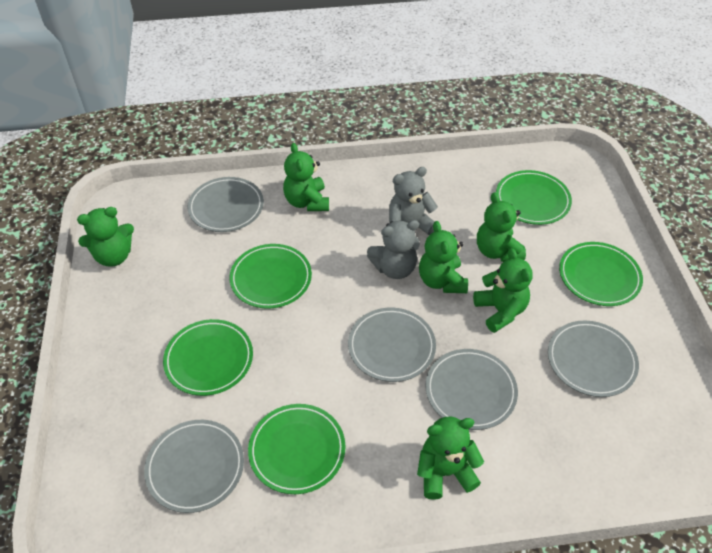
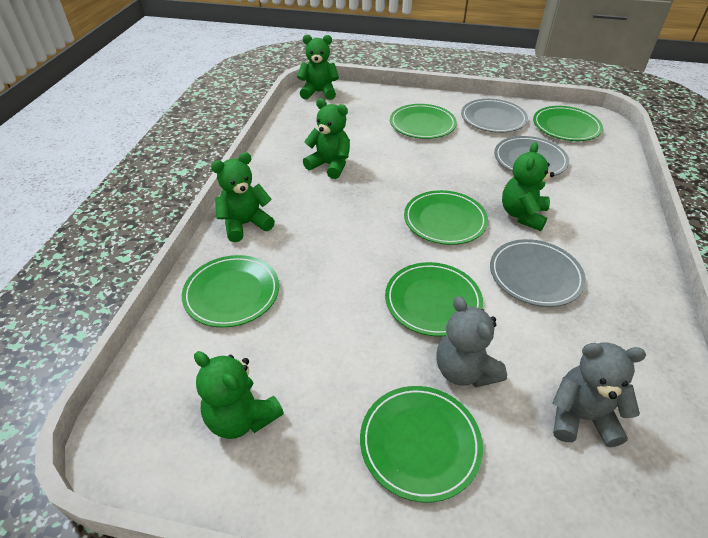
green plate: 5 -> 6
green teddy bear: 6 -> 5
grey plate: 5 -> 3

